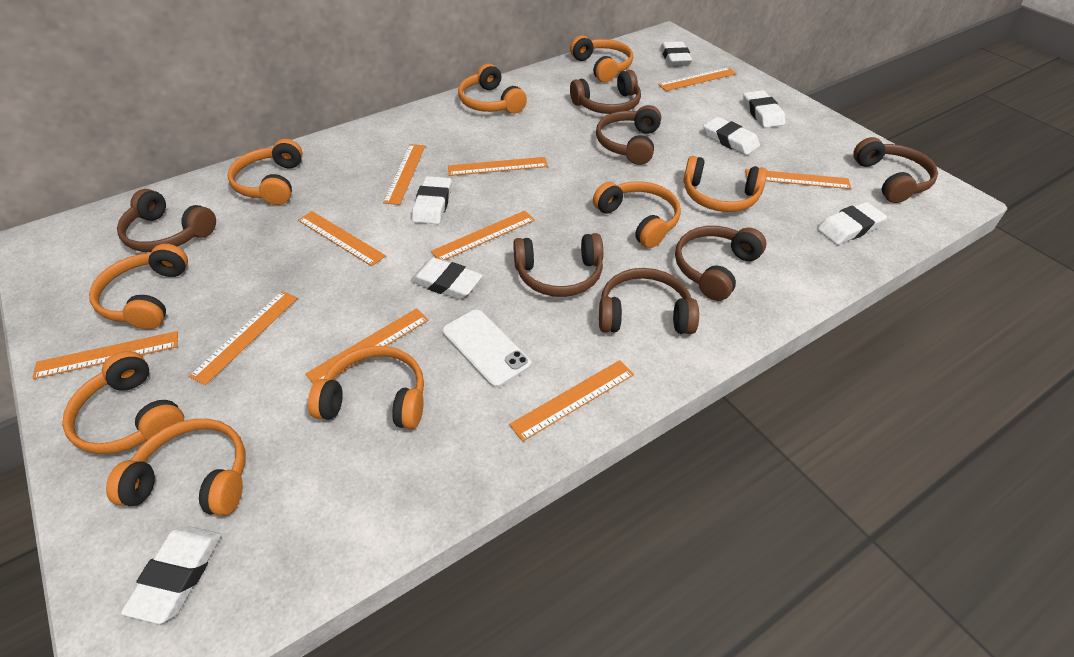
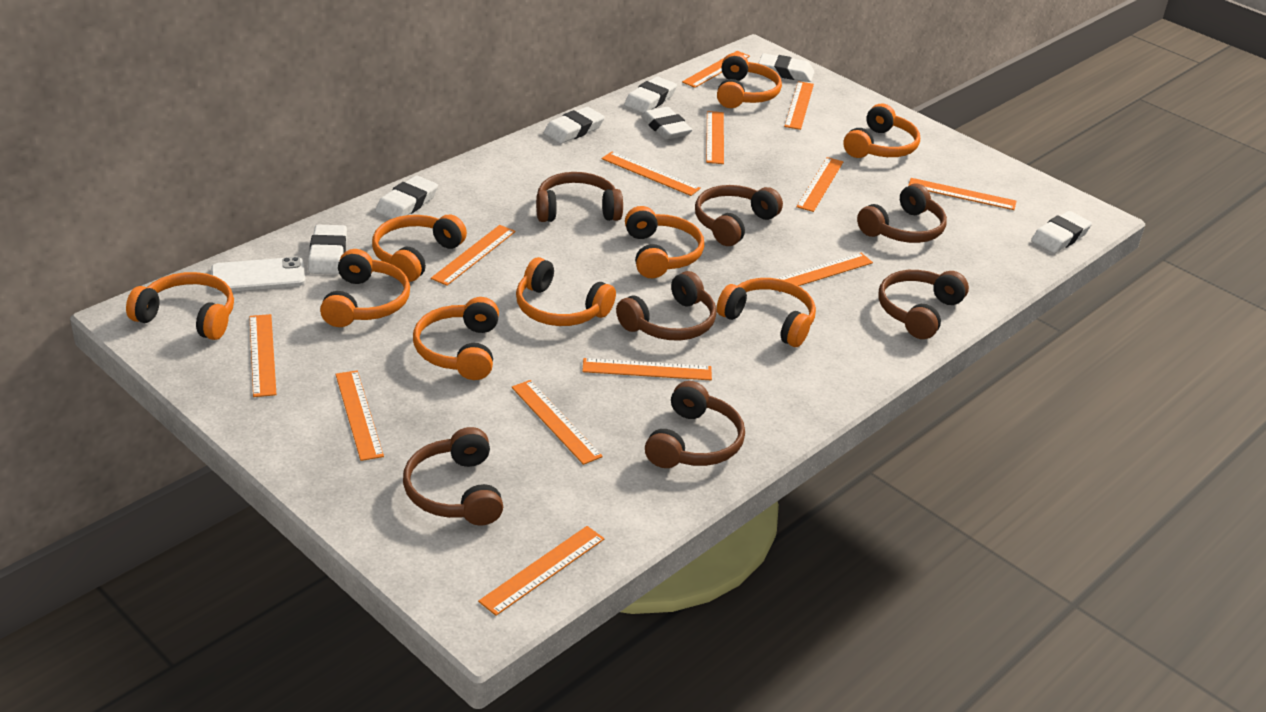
orange ruler: 10 -> 13

